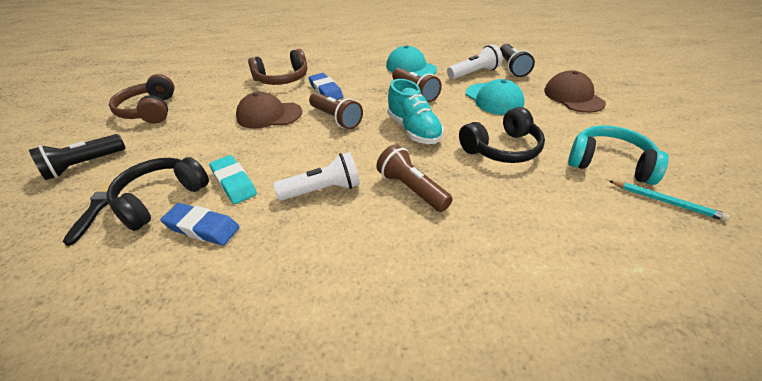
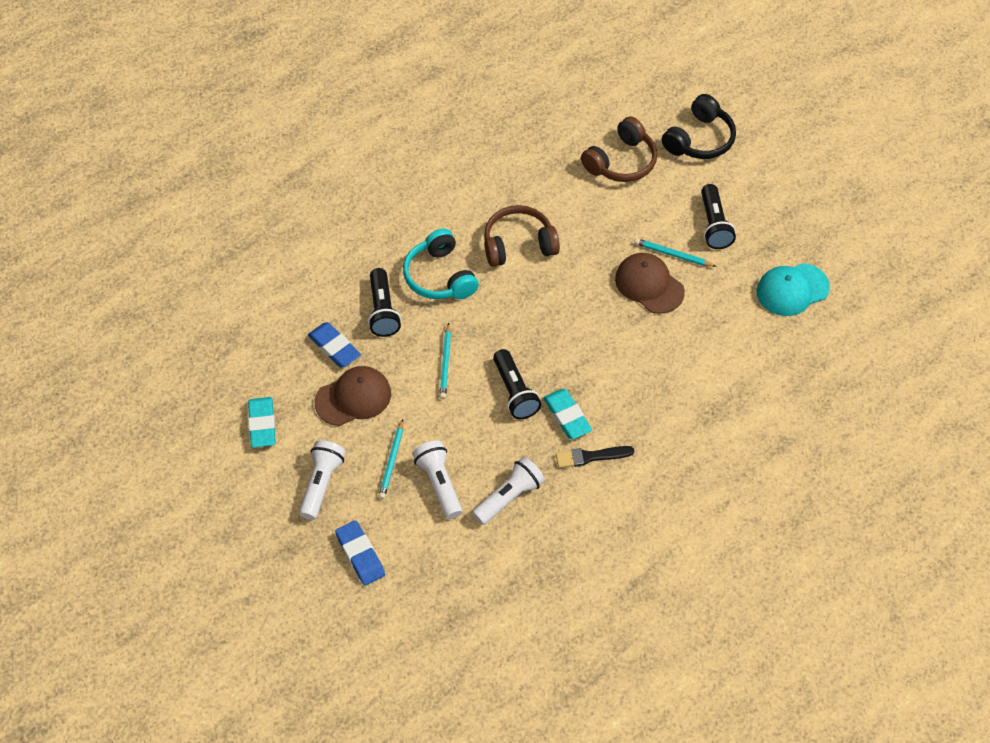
black flashlight: 2 -> 3
black headphones: 2 -> 1
brown flashlight: 3 -> 0
turquoise cap: 2 -> 1
turquoise eraser: 1 -> 2
turquoise pencil: 1 -> 3
turquoise shoe: 1 -> 0
white flashlight: 2 -> 3

